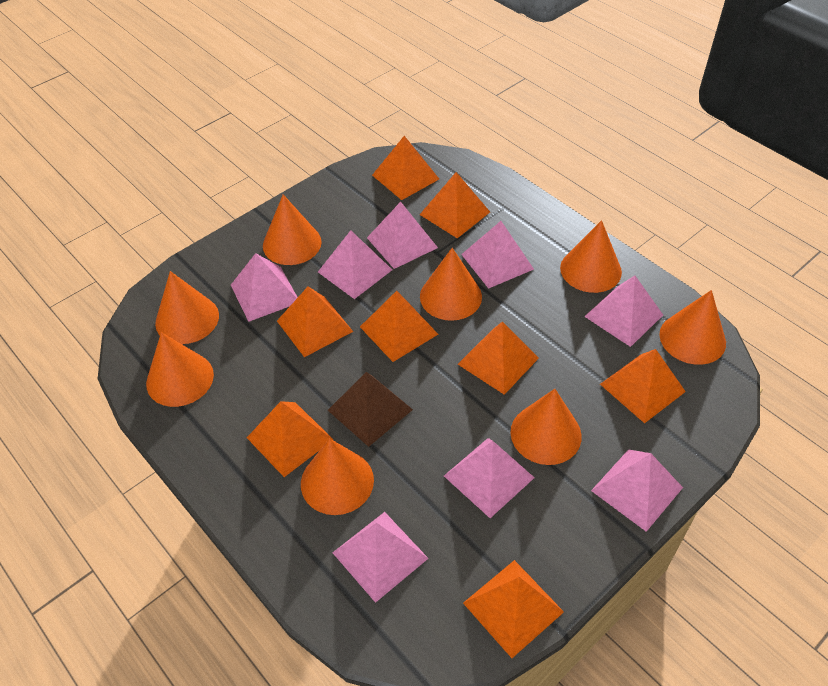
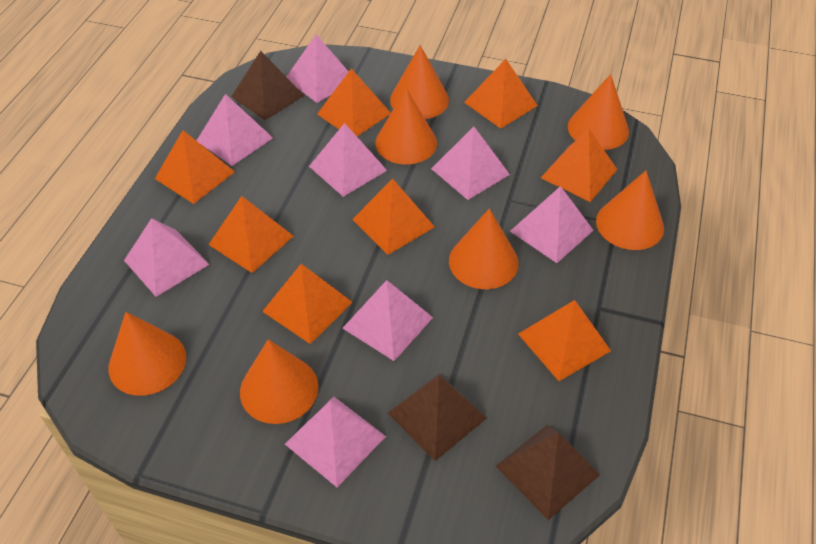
brown pyramid: 1 -> 3
orange cone: 8 -> 7

